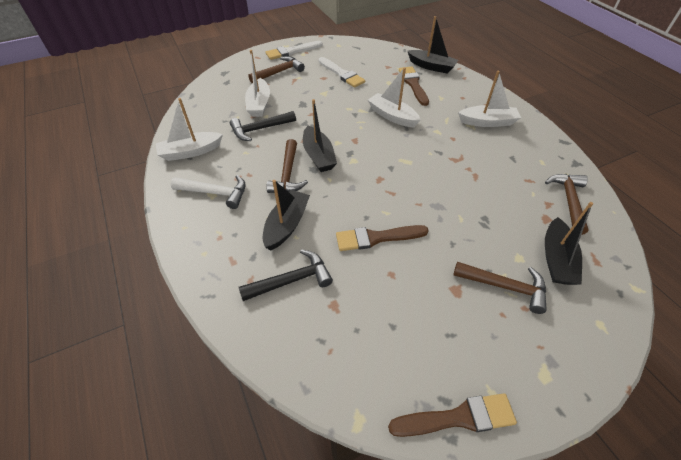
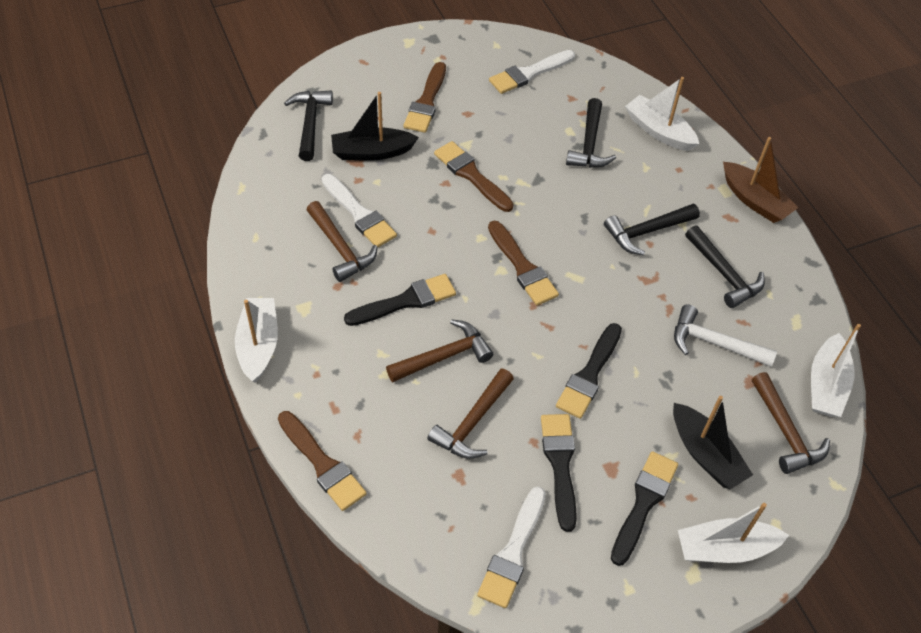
black boat: 4 -> 2
black brush: 0 -> 4
black hammer: 2 -> 4
brown boat: 0 -> 1
brown brush: 3 -> 4
white brush: 2 -> 3

